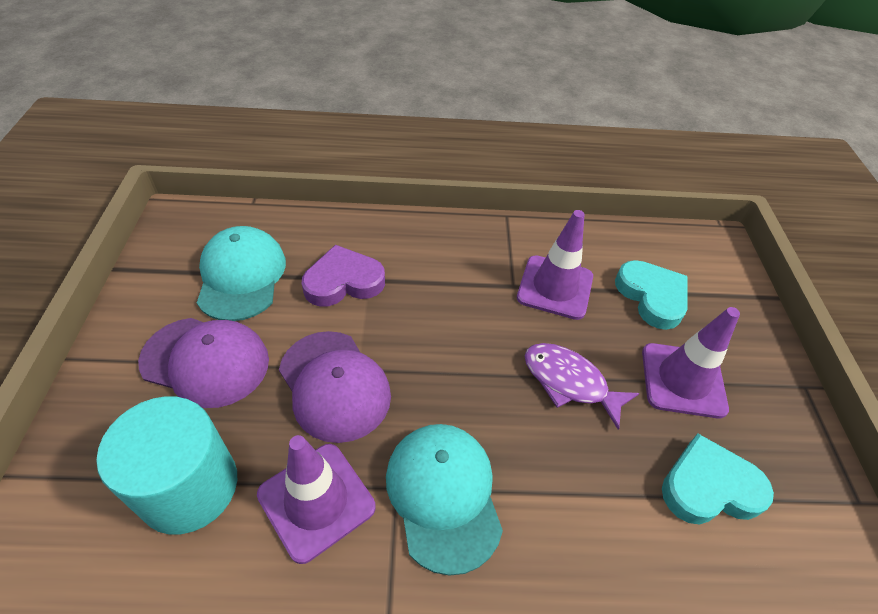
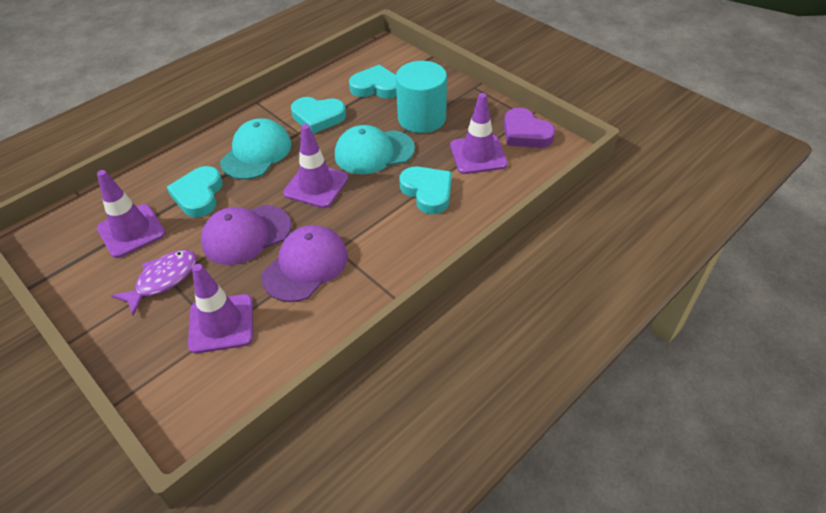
purple traffic cone: 3 -> 4
turquoise heart: 2 -> 4

